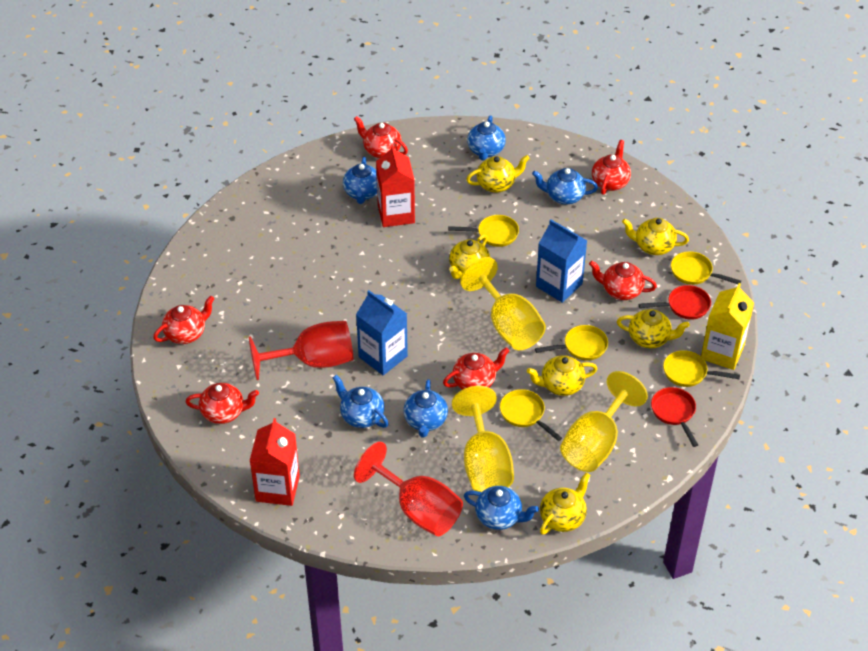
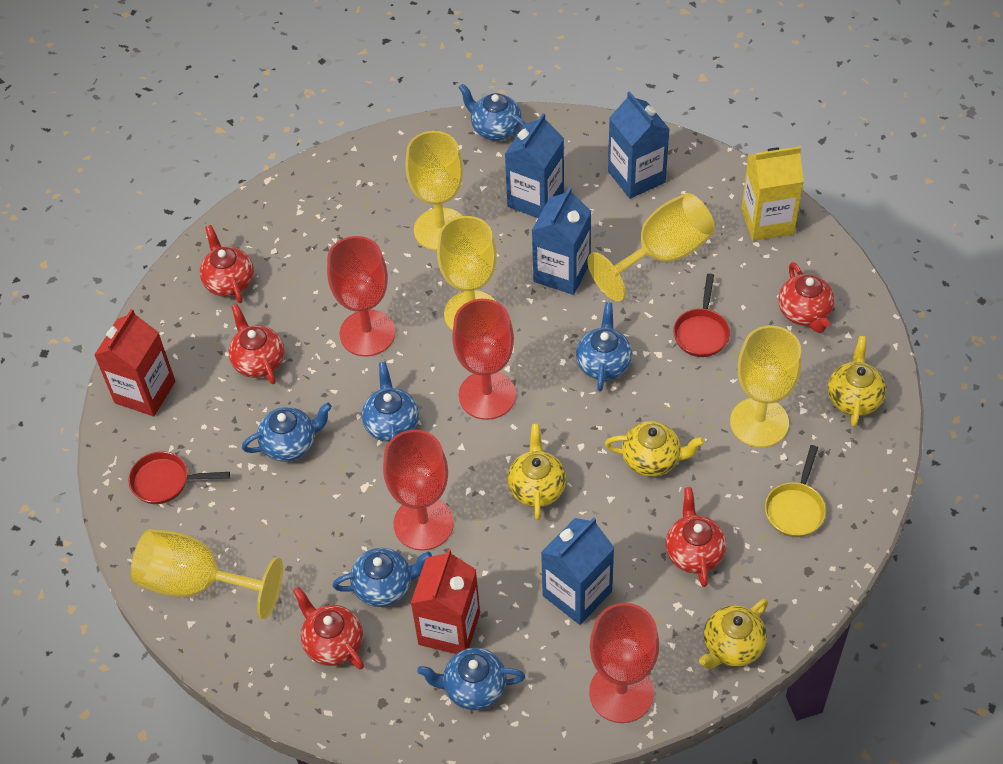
blue carton: 2 -> 4
red goblet: 2 -> 4
red teapot: 6 -> 5
yellow goblet: 3 -> 5
yellow pan: 5 -> 1
yellow teapot: 6 -> 4

